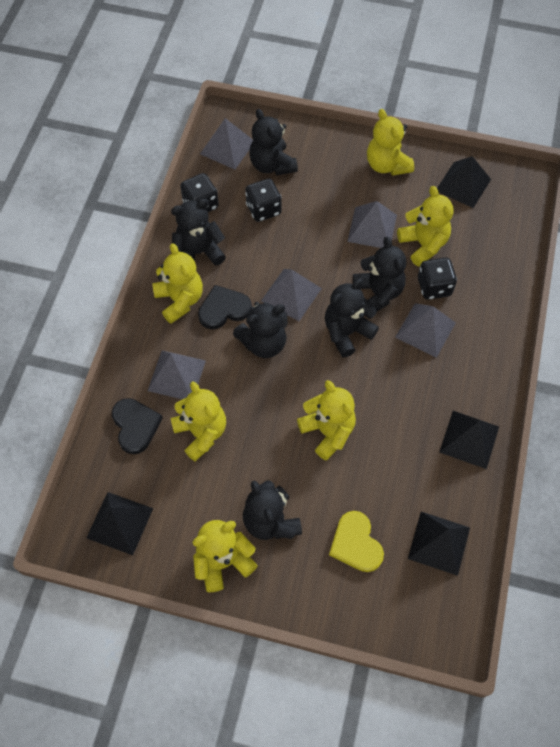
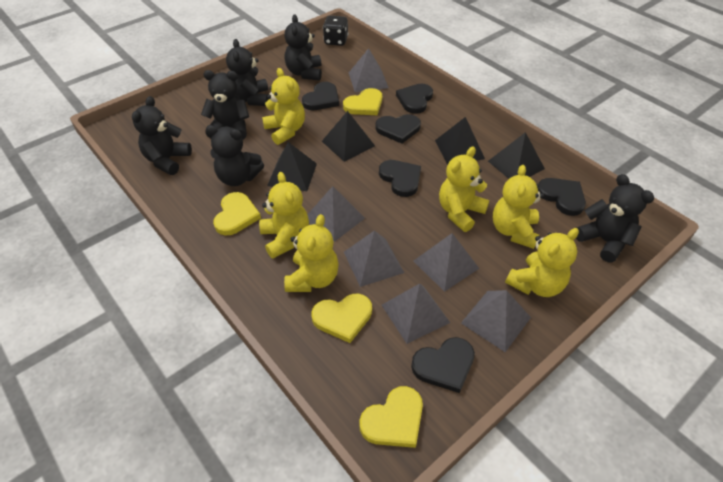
black dice: 3 -> 1
black heart: 2 -> 6
grey pyramid: 5 -> 6
yellow heart: 1 -> 4

